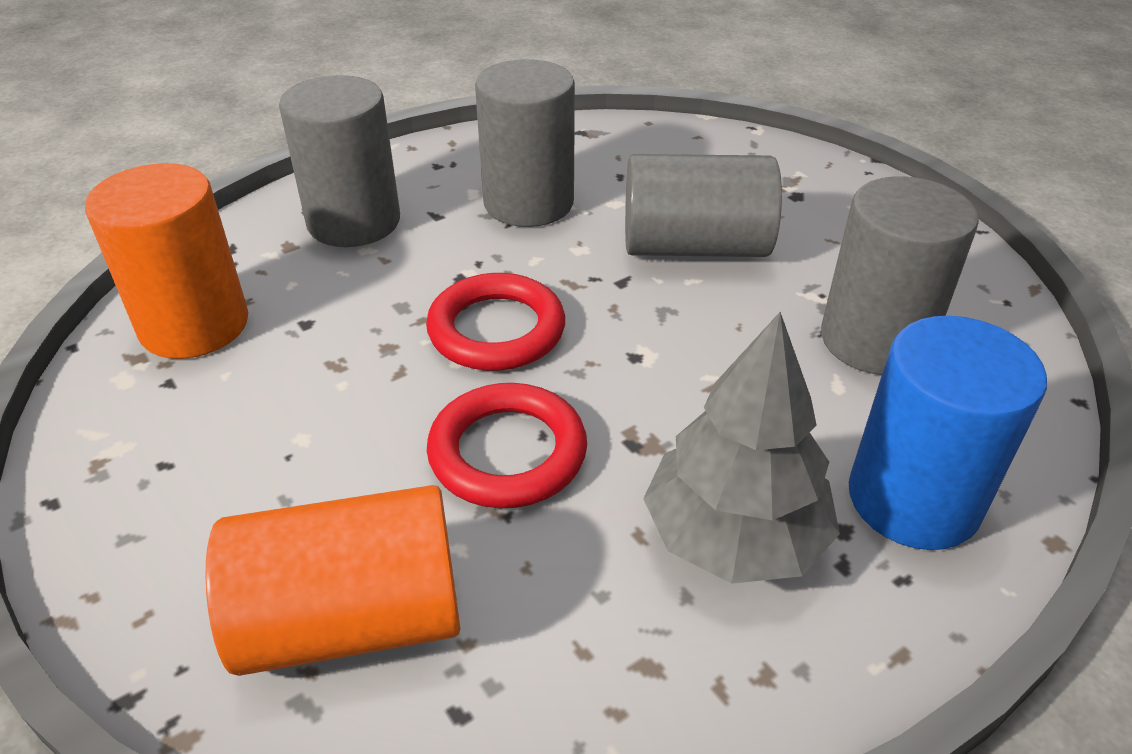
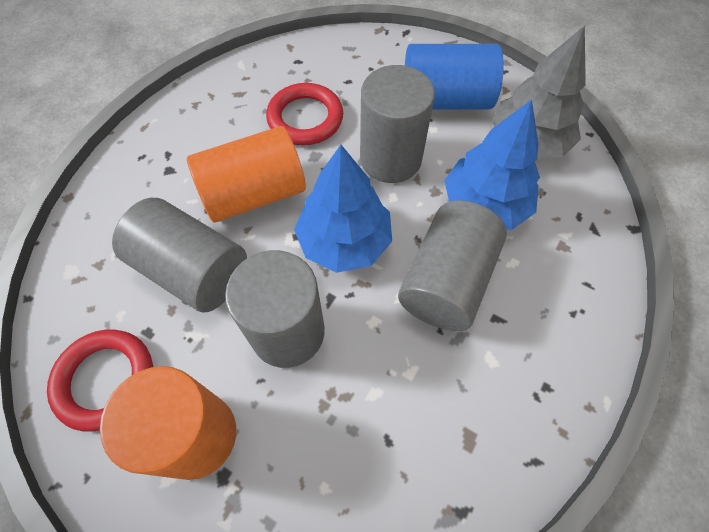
blue tree: 0 -> 2

